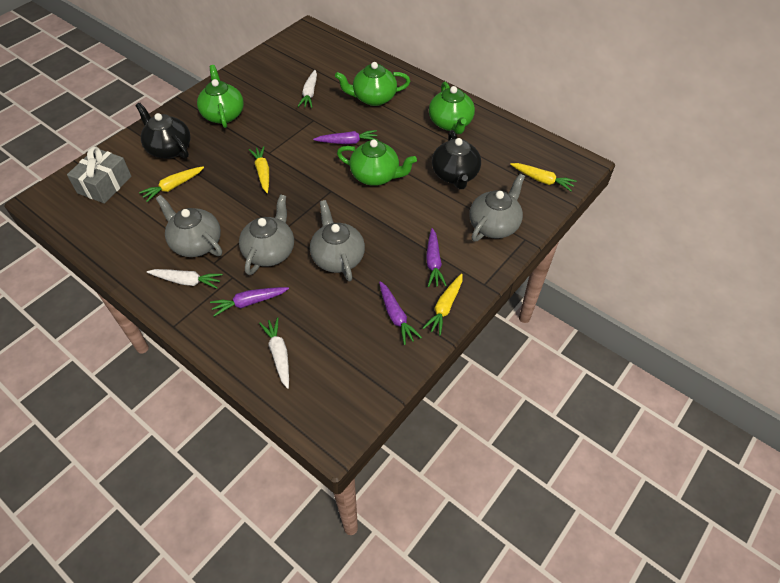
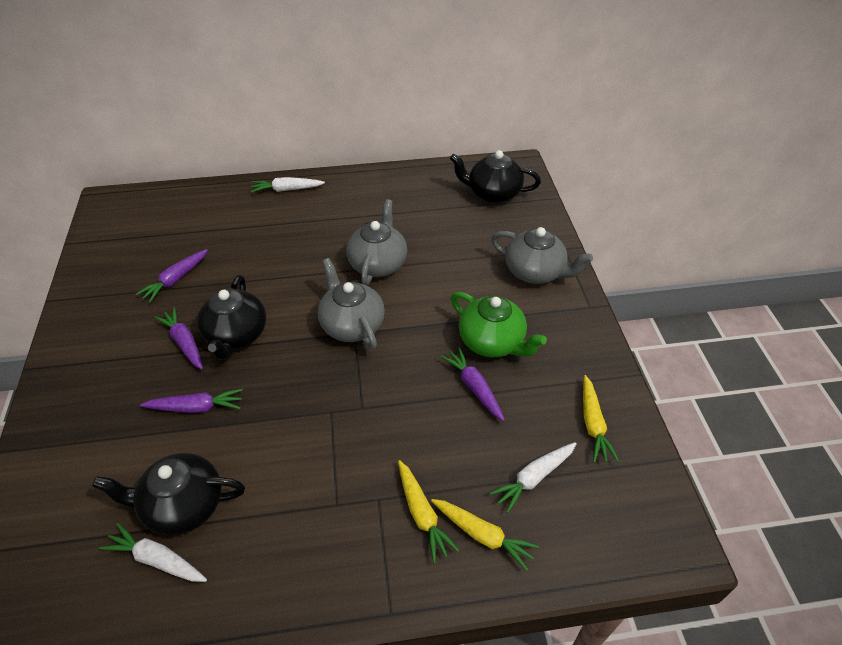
black teapot: 2 -> 3
green teapot: 4 -> 1
grey gift: 1 -> 0
grey teapot: 4 -> 3
yellow carrot: 4 -> 3

